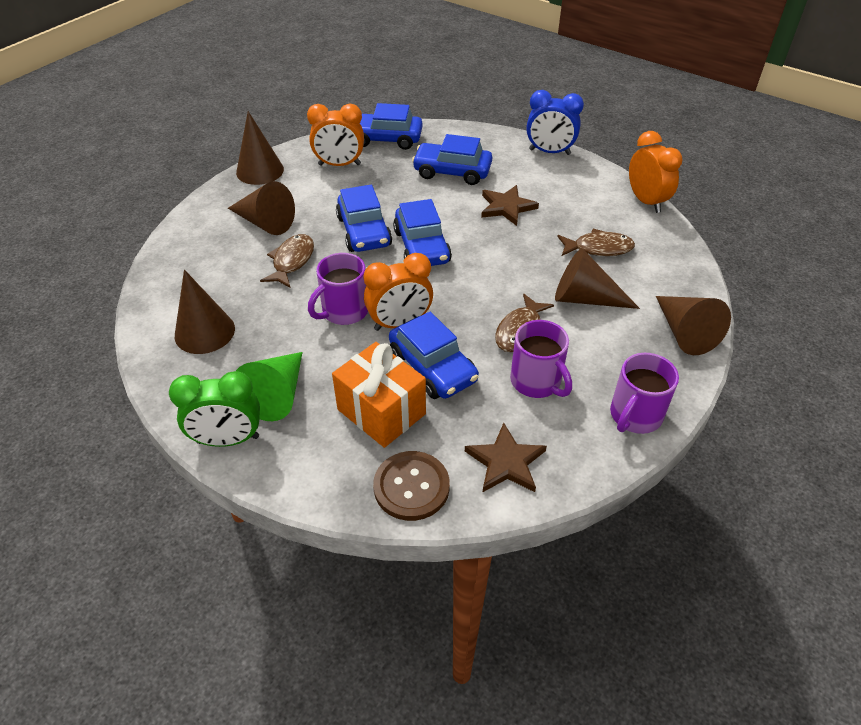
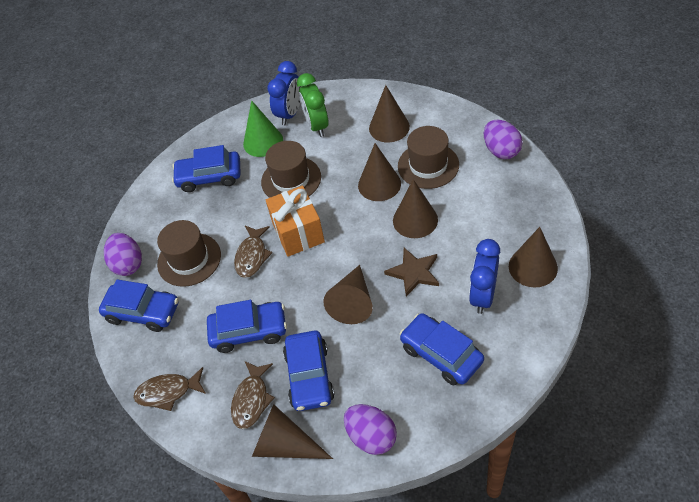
blue clock: 1 -> 2
brown button: 1 -> 0
brown cone: 5 -> 6
brown hat: 0 -> 3
brown star: 2 -> 1
orange clock: 3 -> 0
purple egg: 0 -> 3
purple mug: 3 -> 0

